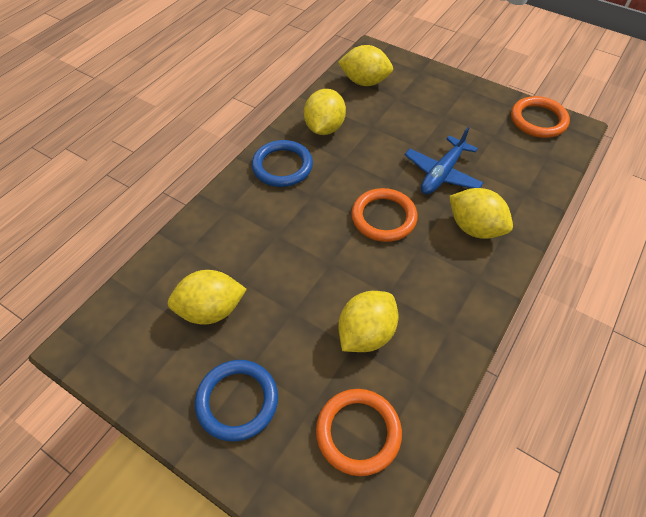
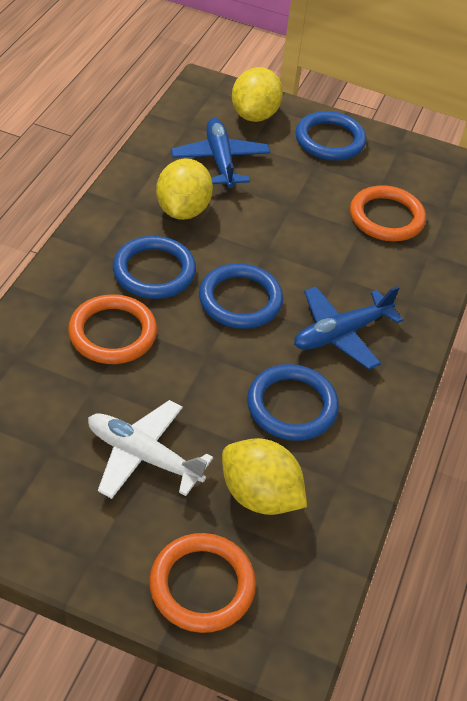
blue plane: 1 -> 2
blue ring: 2 -> 4
white plane: 0 -> 1
yellow lemon: 5 -> 3

